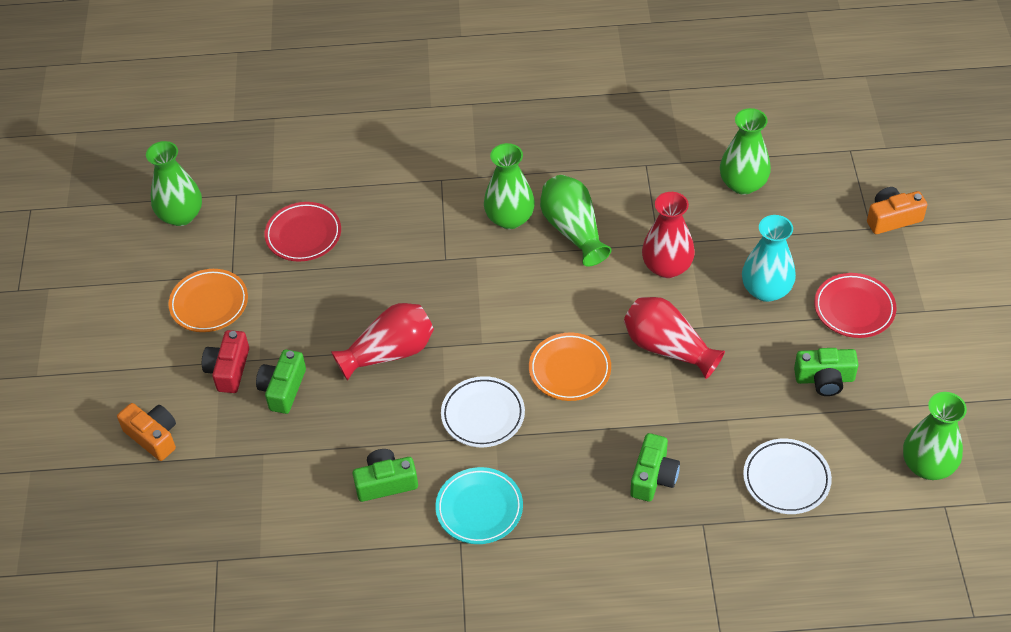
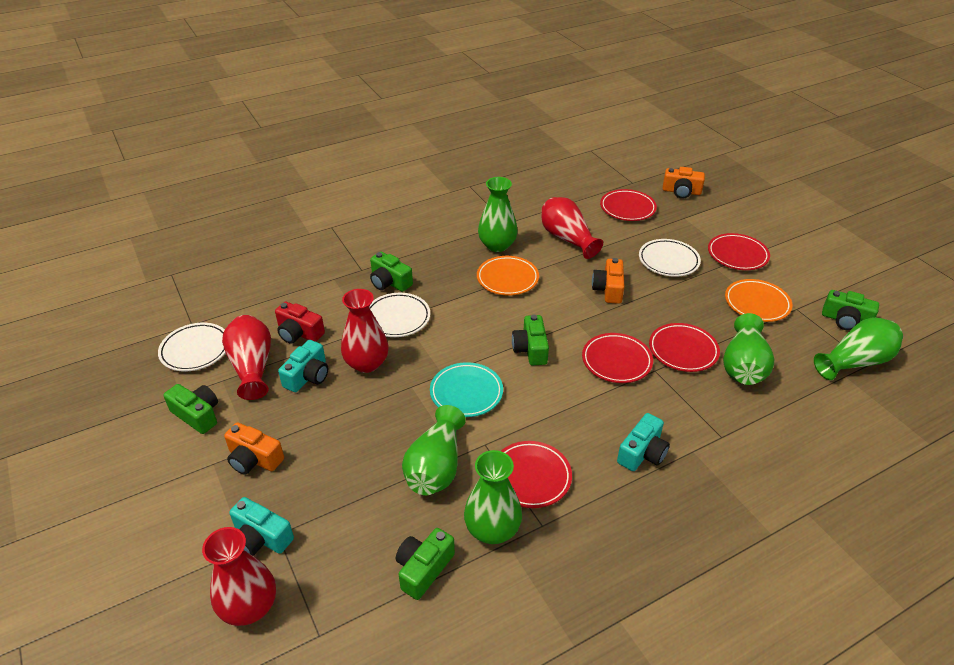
green camera: 4 -> 5
orange camera: 2 -> 3
red plate: 2 -> 5
red vase: 3 -> 4
turquoise camera: 0 -> 3
turquoise vase: 1 -> 0
white plate: 2 -> 3

